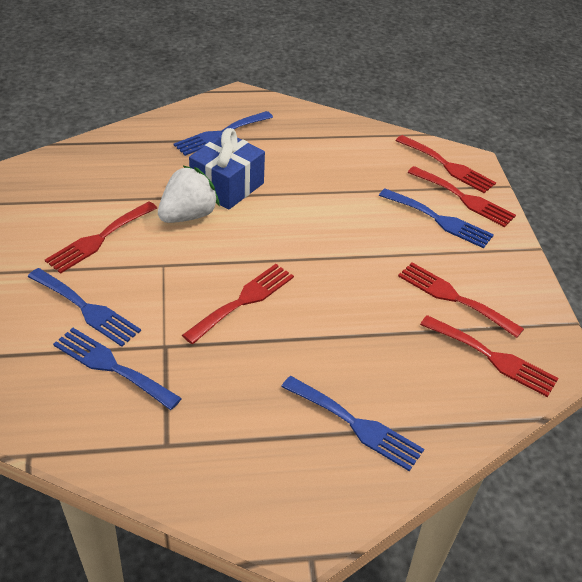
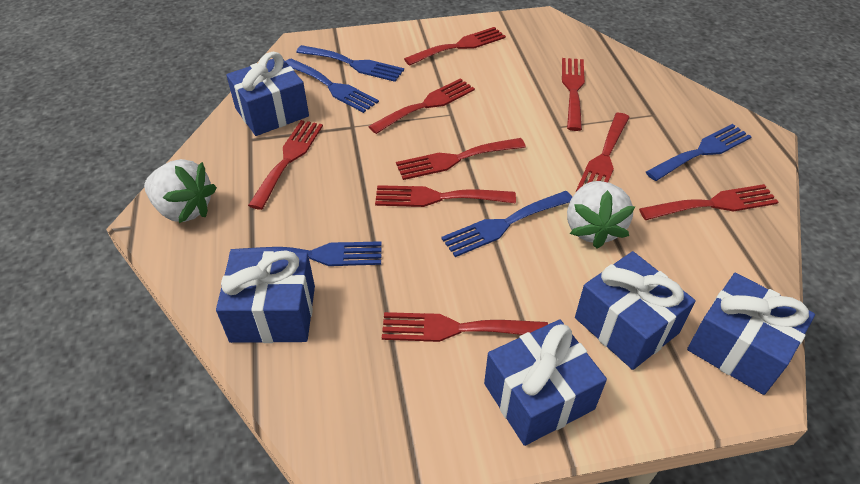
blue gift: 1 -> 5
red fork: 6 -> 9
white strawberry: 1 -> 2

